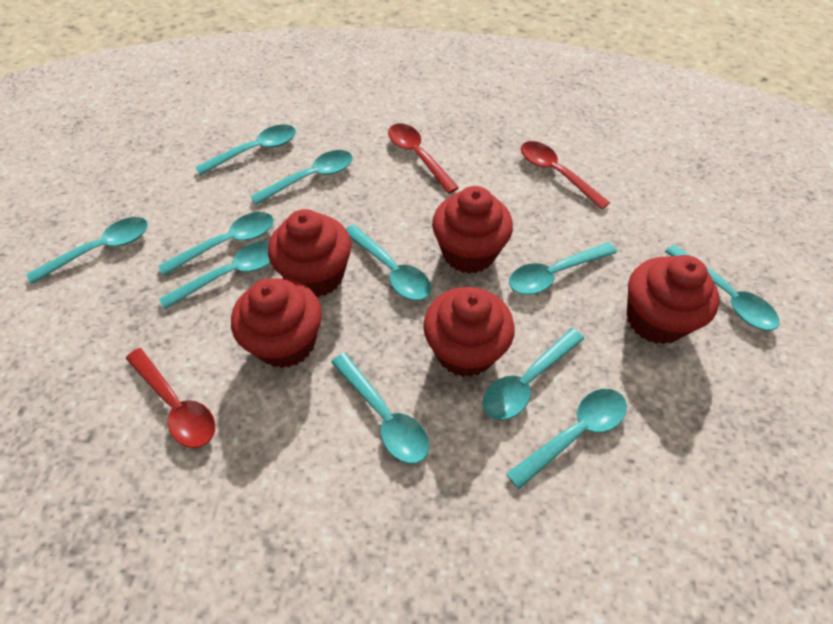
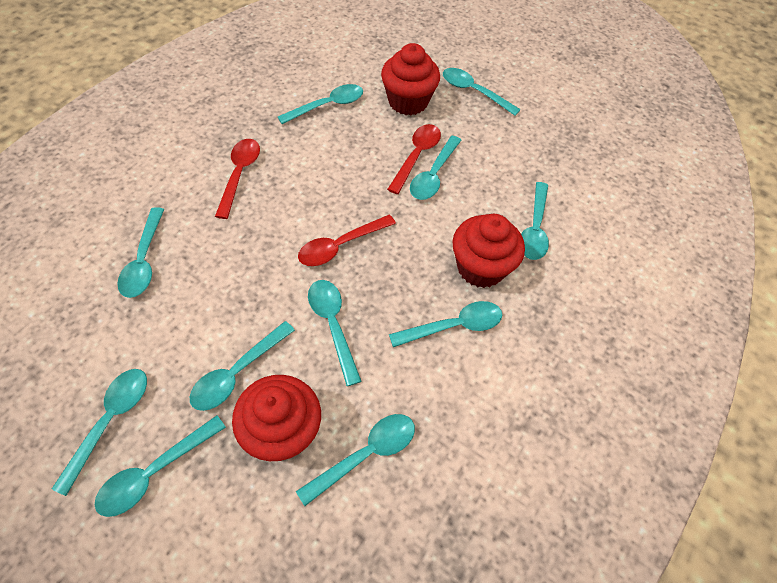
red cupcake: 5 -> 3

